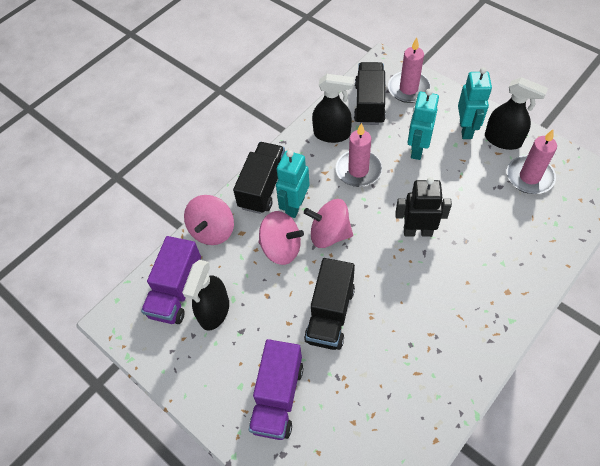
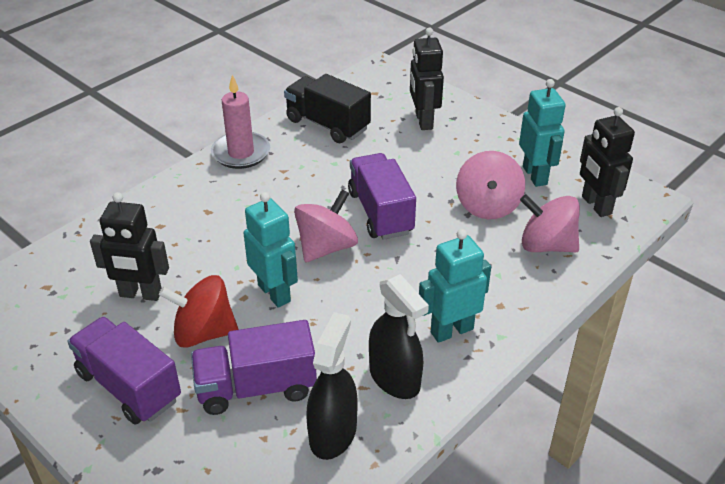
black robot: 1 -> 3
black spray bottle: 3 -> 2
black truck: 3 -> 1
pink candle: 3 -> 1
purple truck: 2 -> 3
red spinning top: 0 -> 1

